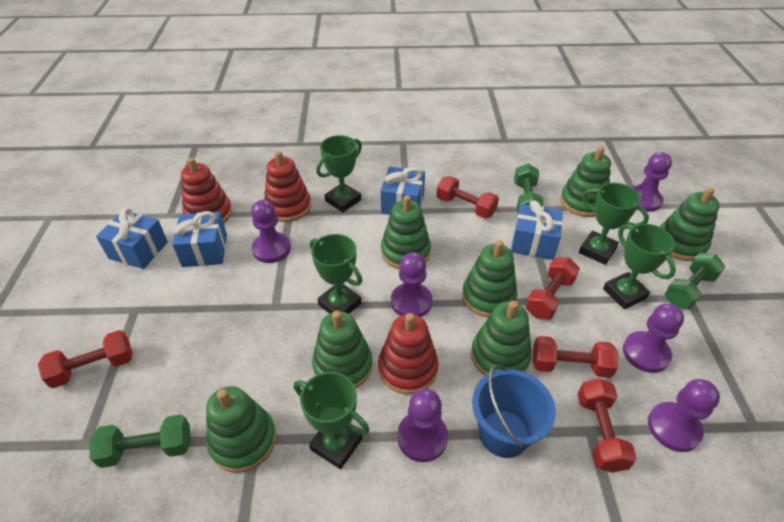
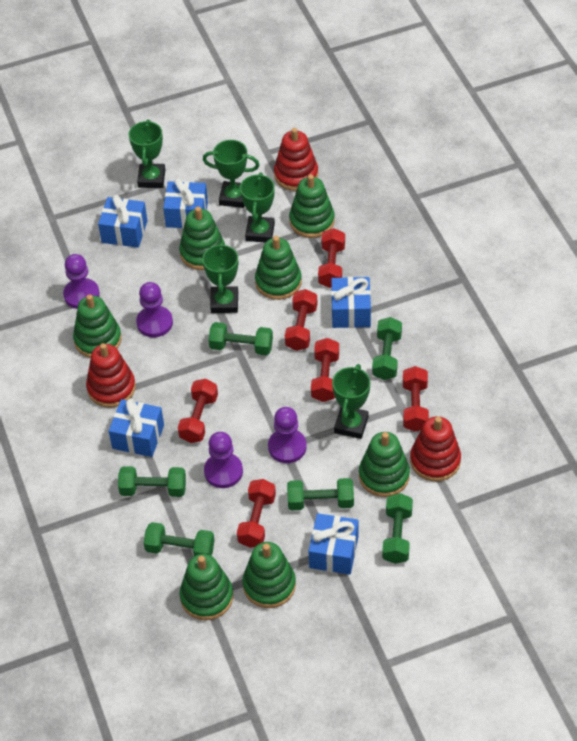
blue bucket: 1 -> 0
blue gift: 4 -> 5
green dumbbell: 3 -> 6
purple pawn: 6 -> 4
red dumbbell: 5 -> 6

